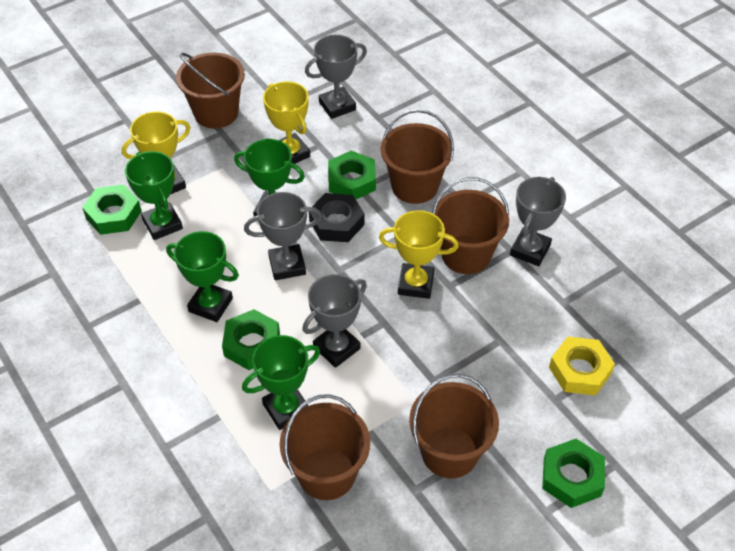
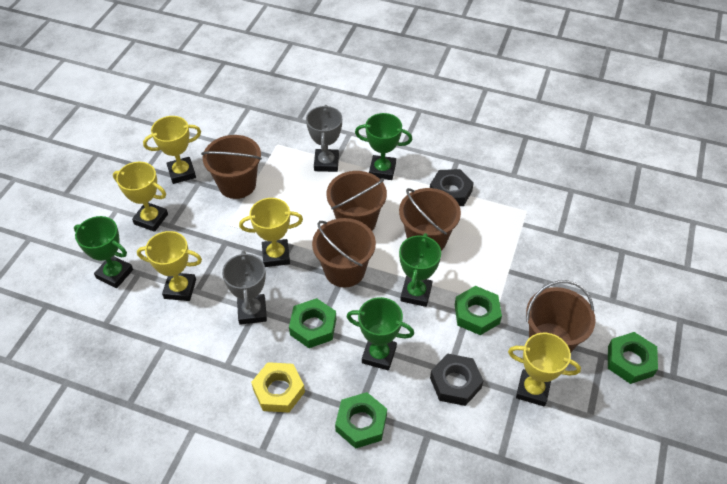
black nut: 1 -> 2
grey trophy: 4 -> 2
yellow trophy: 3 -> 5

